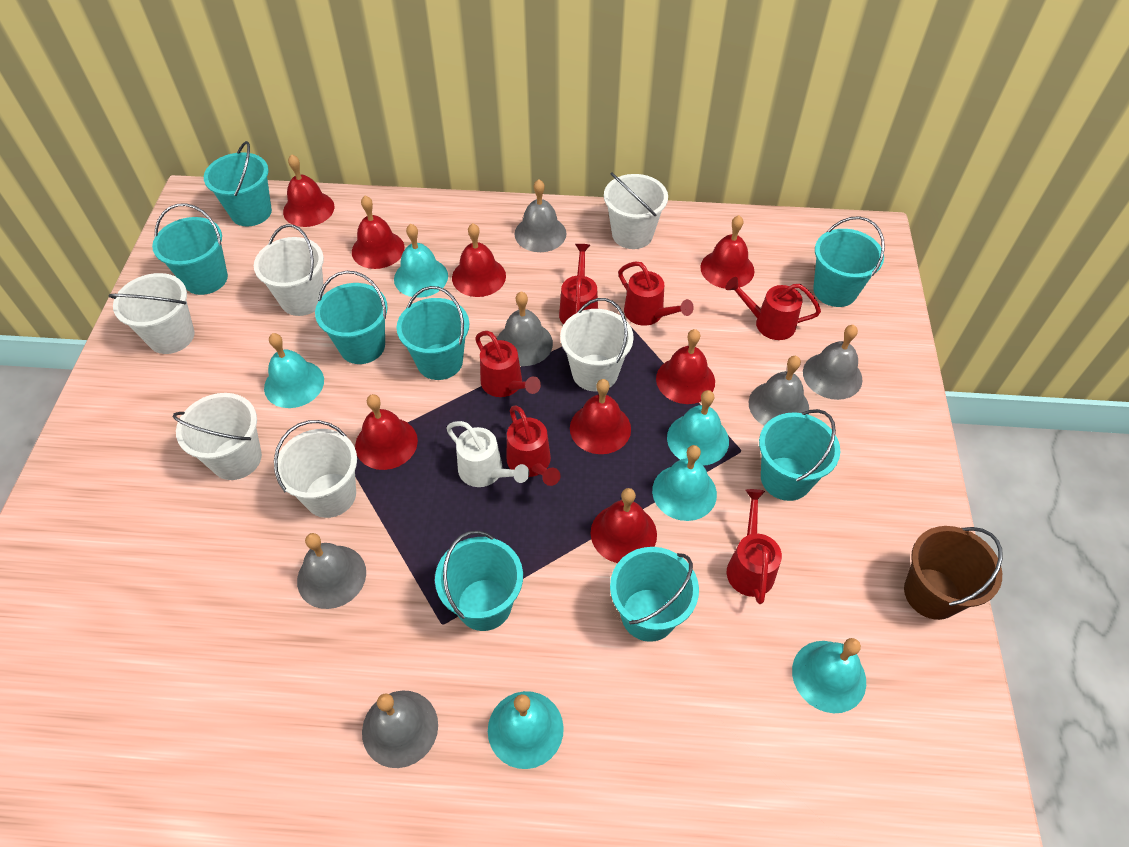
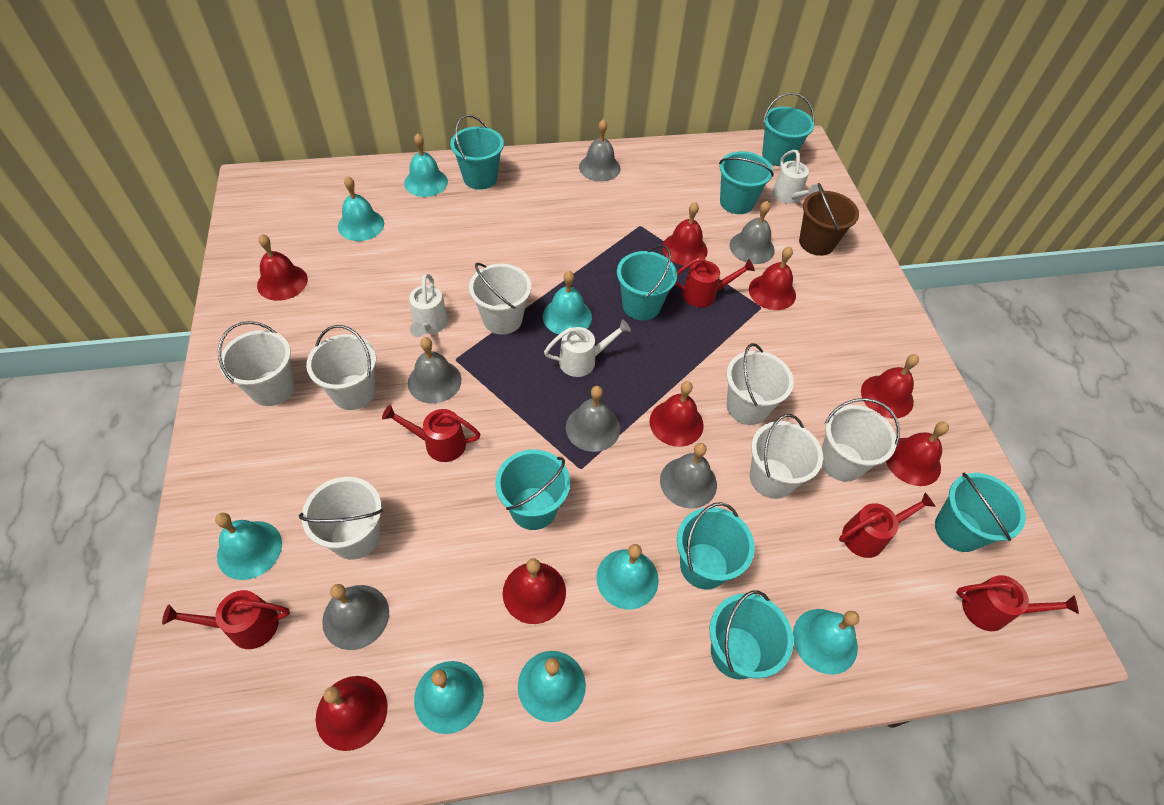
red watering can: 6 -> 5
turquoise bell: 6 -> 8
white bucket: 6 -> 7
white watering can: 1 -> 3

